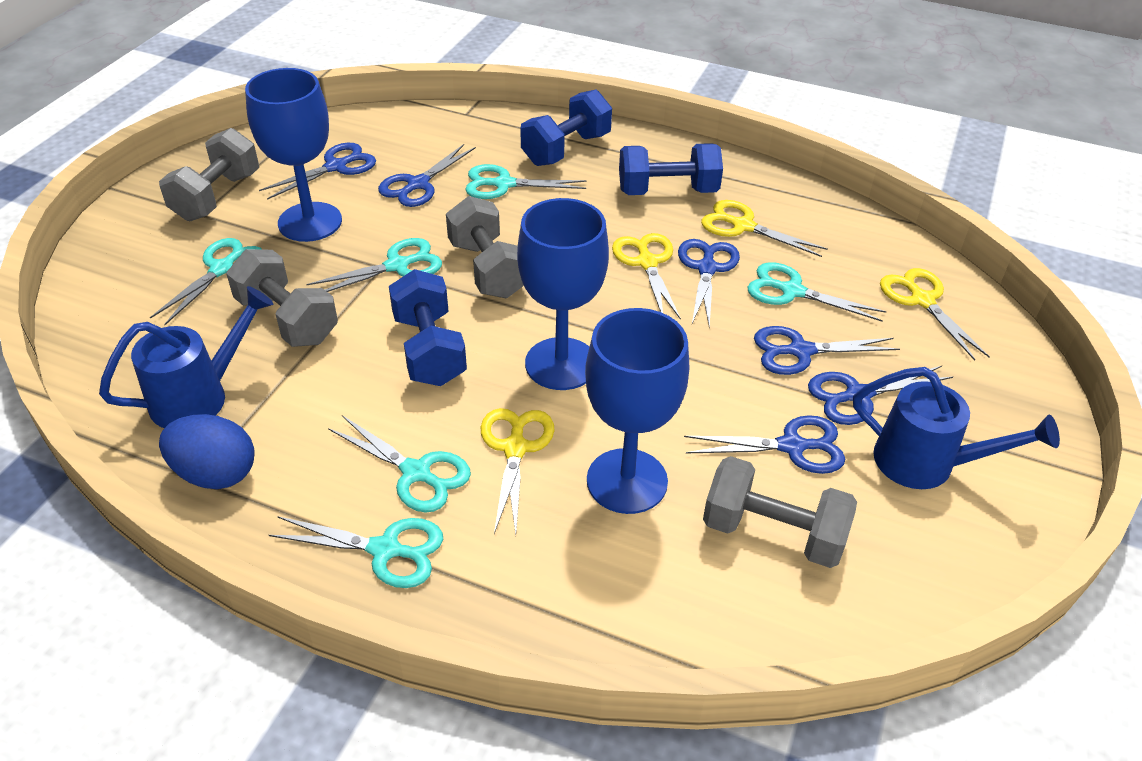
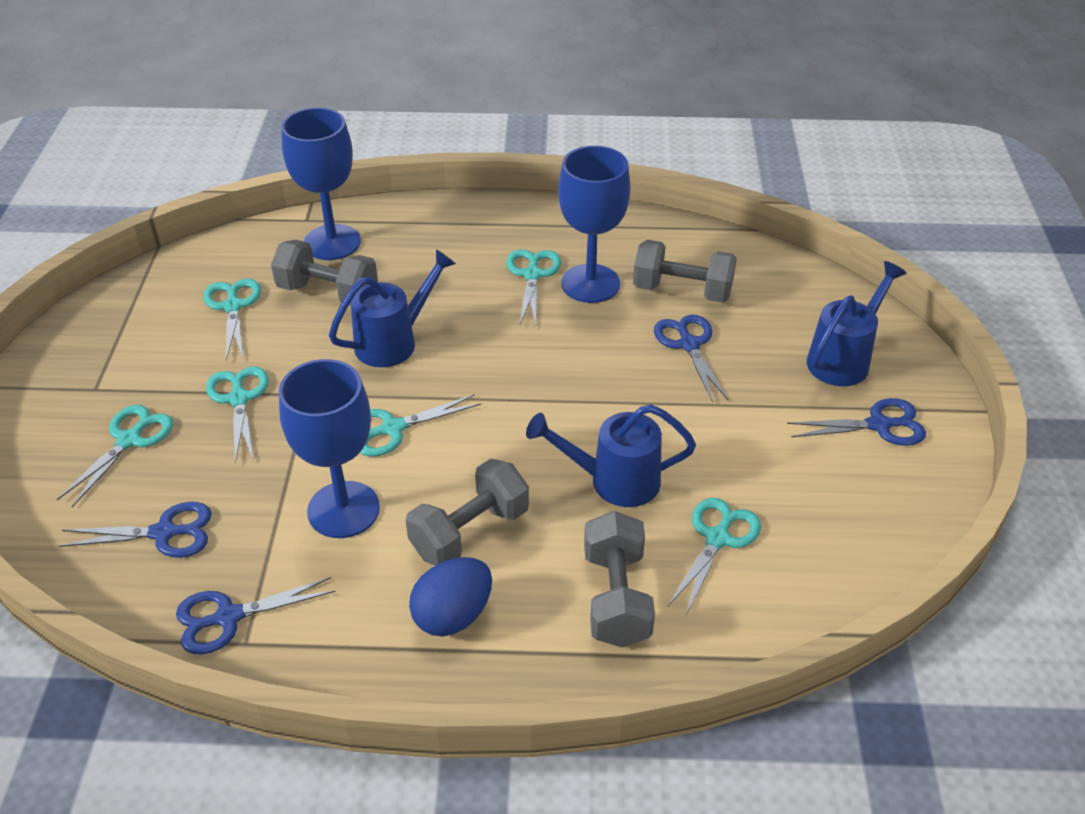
blue dumbbell: 3 -> 0
blue scissors: 6 -> 4
blue watering can: 2 -> 3
yellow scissors: 4 -> 0

